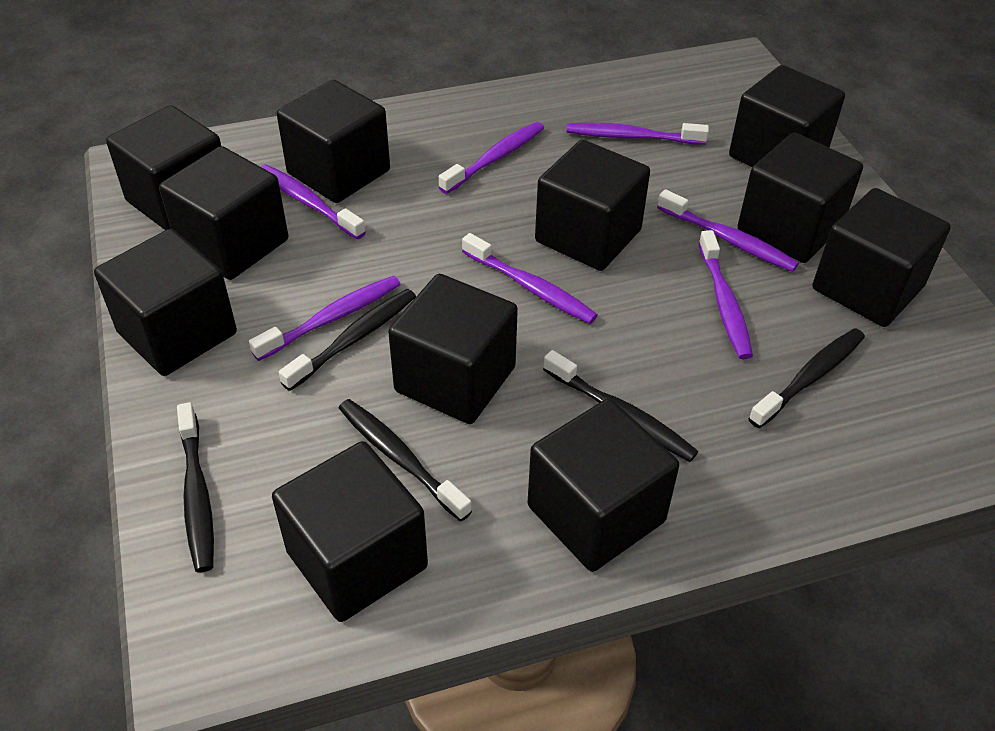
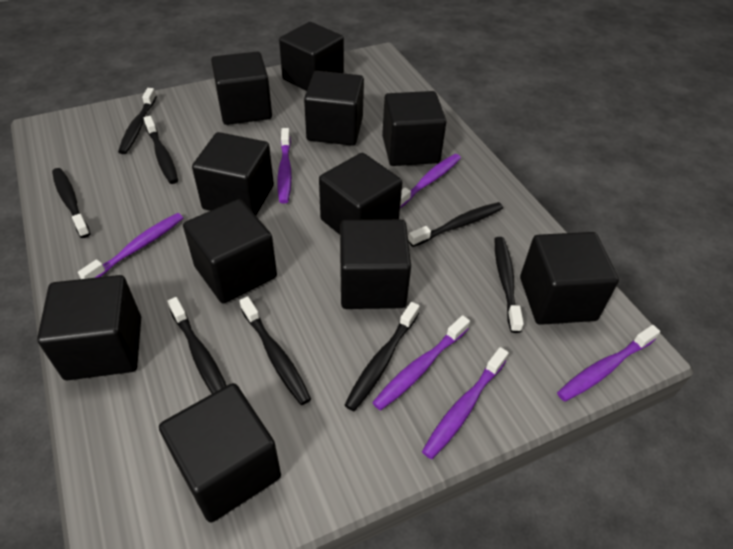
black toothbrush: 5 -> 8
purple toothbrush: 7 -> 6

